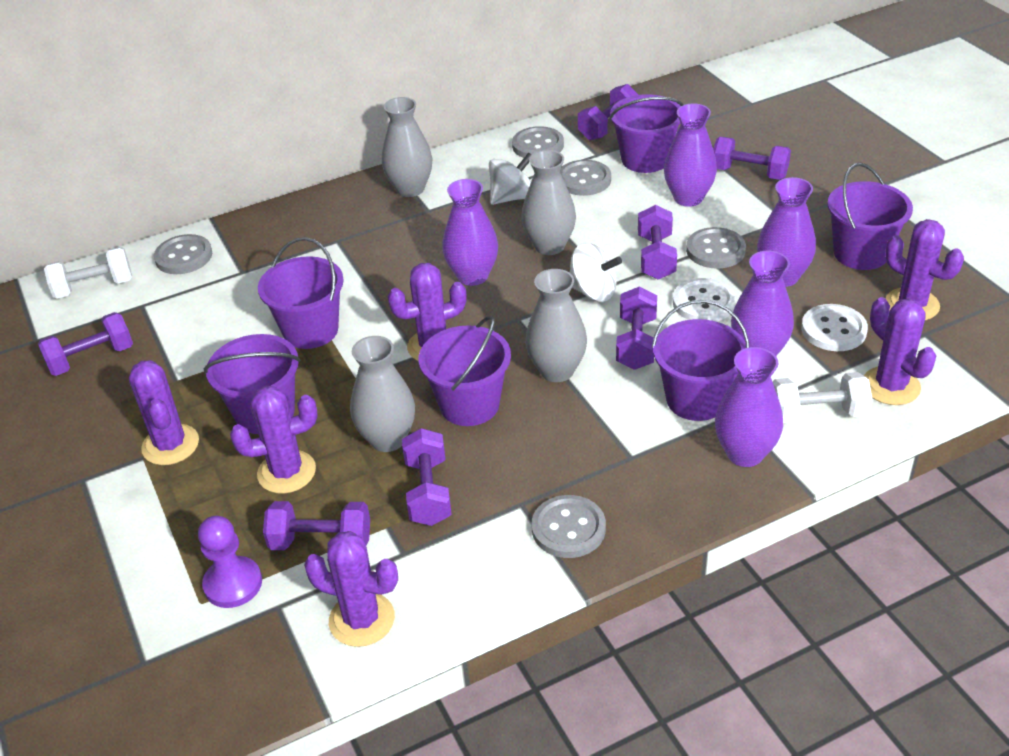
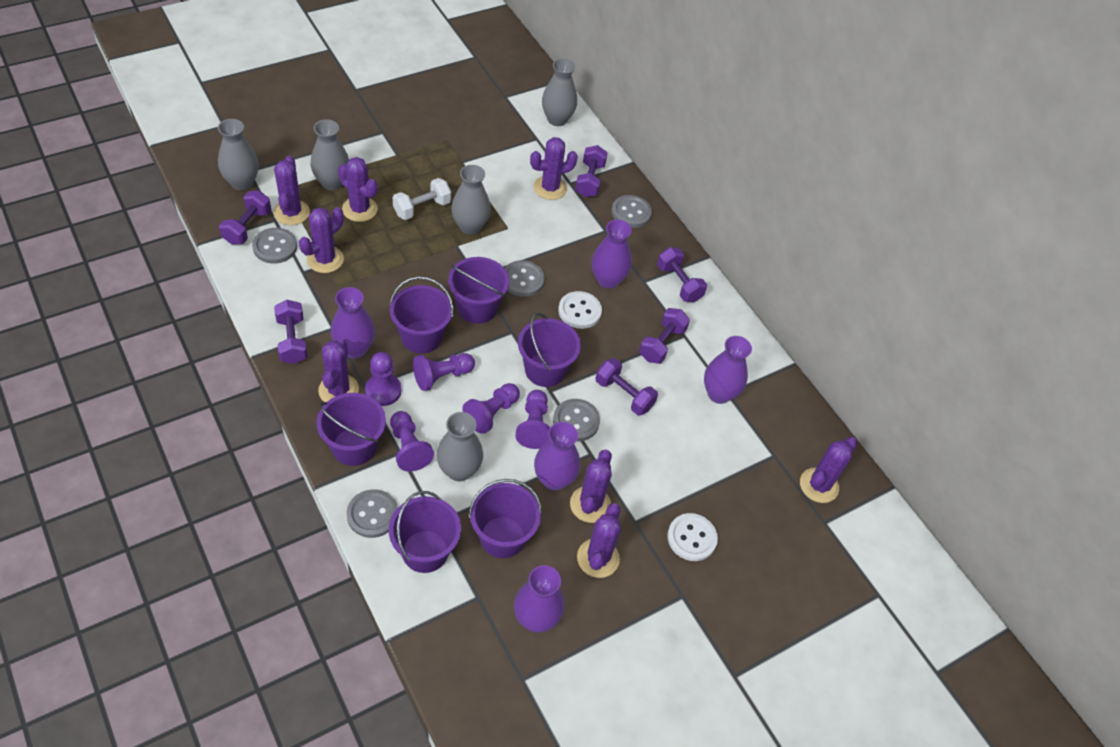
grey vase: 4 -> 5
purple cactus: 6 -> 8
purple dumbbell: 7 -> 6
purple pawn: 1 -> 5
white dumbbell: 2 -> 1
white spinning top: 2 -> 0

